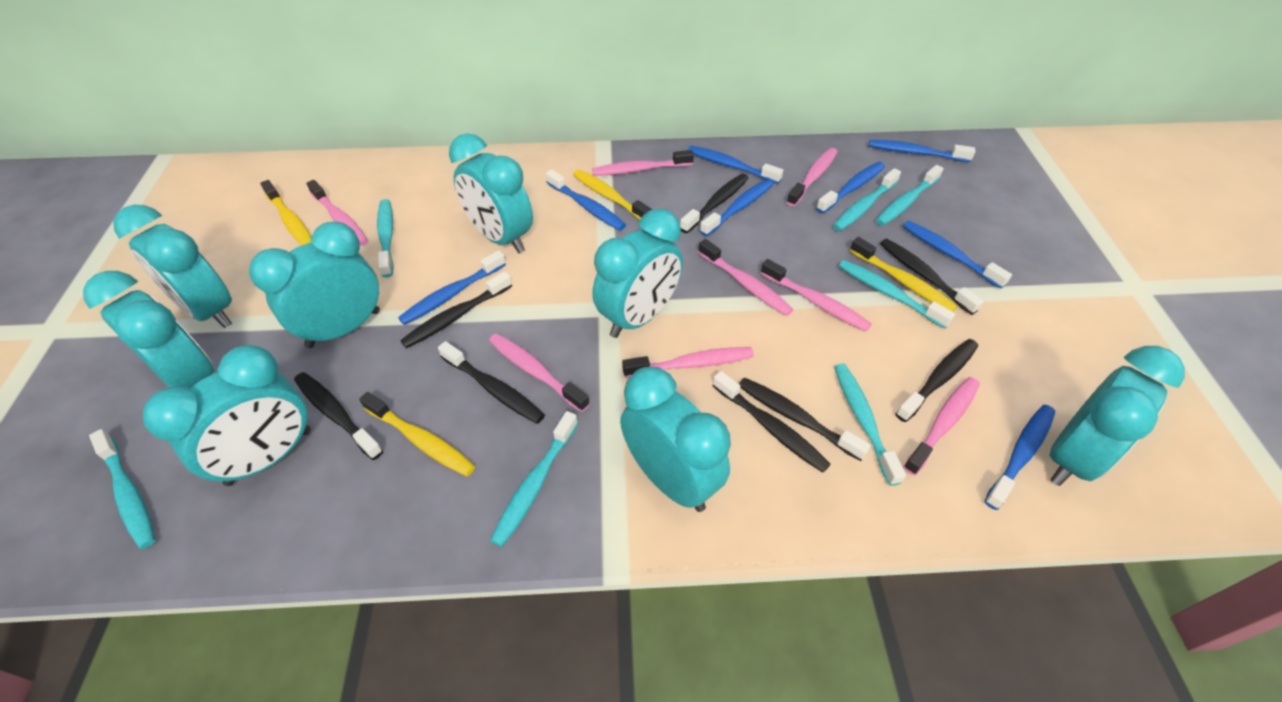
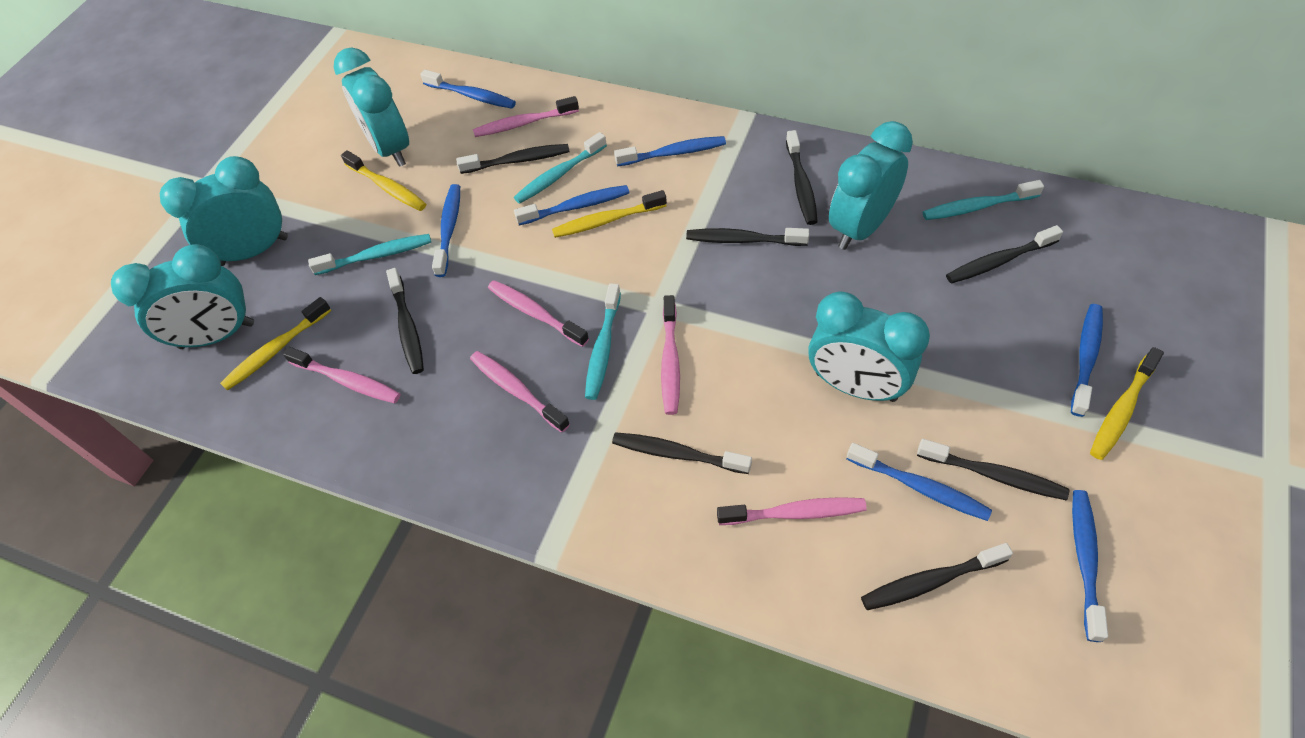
blue toothbrush: 8 -> 7
pink toothbrush: 8 -> 6
turquoise clock: 8 -> 5
turquoise toothbrush: 7 -> 4

